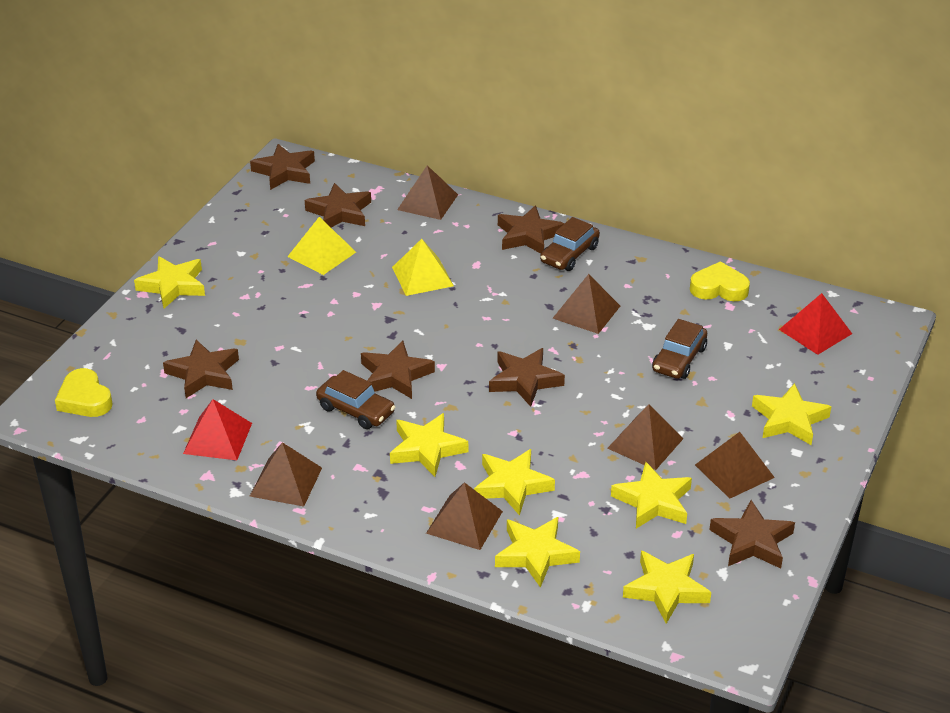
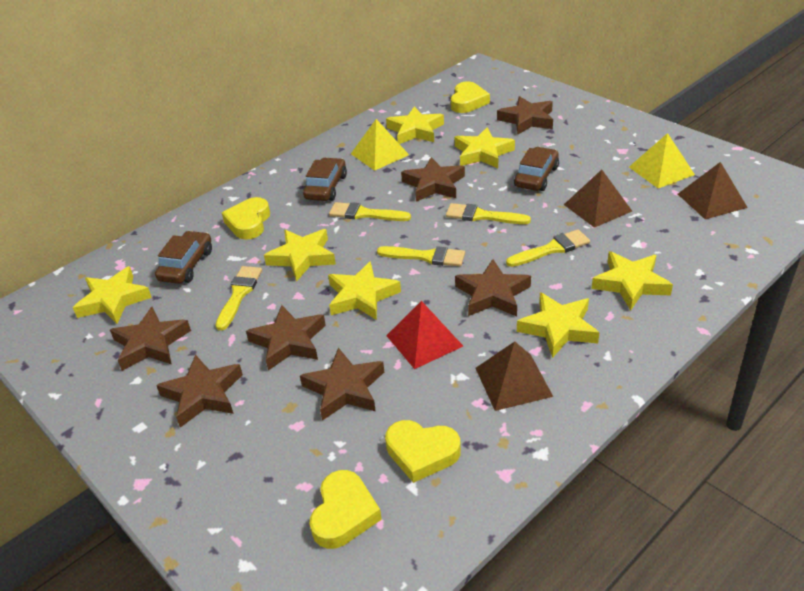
brown pyramid: 6 -> 3
red pyramid: 2 -> 1
yellow brush: 0 -> 5
yellow heart: 2 -> 4

